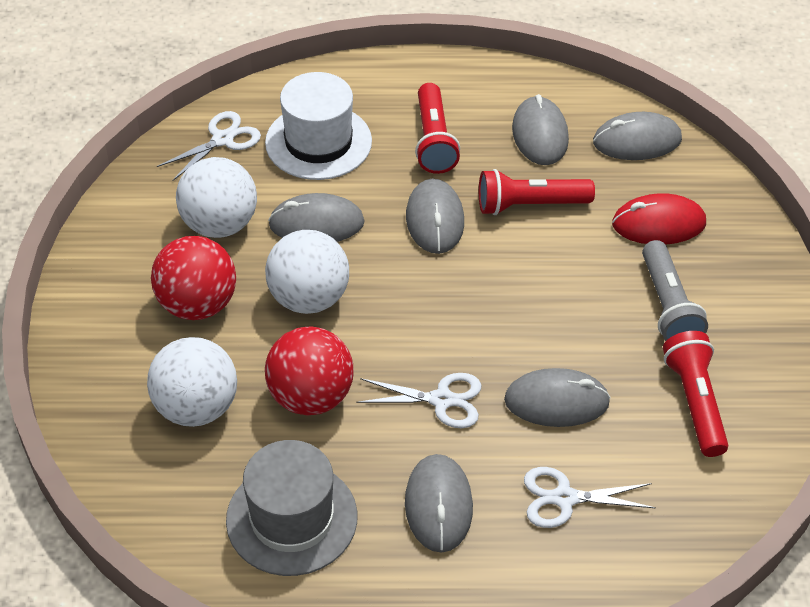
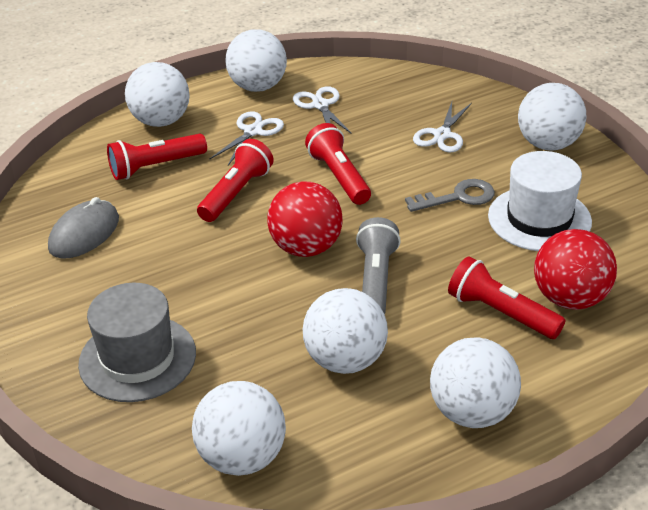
grey key: 0 -> 1
grey mouse: 6 -> 1
red flashlight: 3 -> 4
red mouse: 1 -> 0
white ball: 3 -> 6

